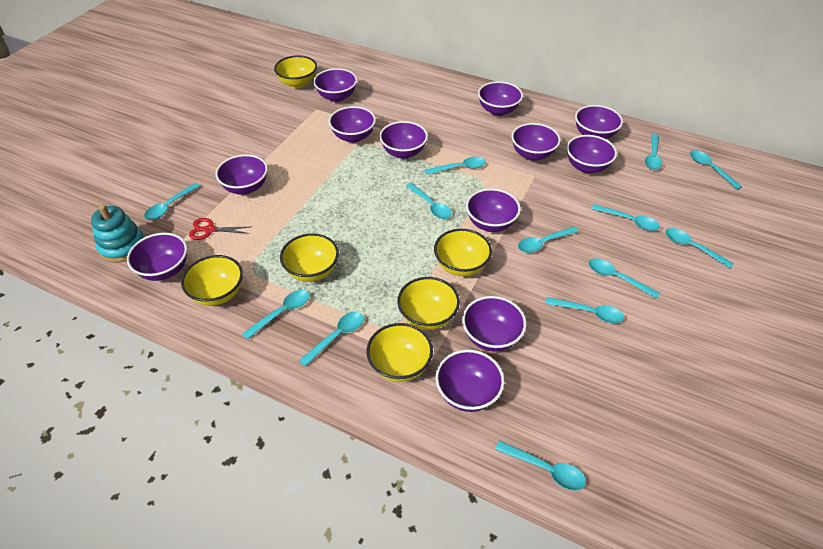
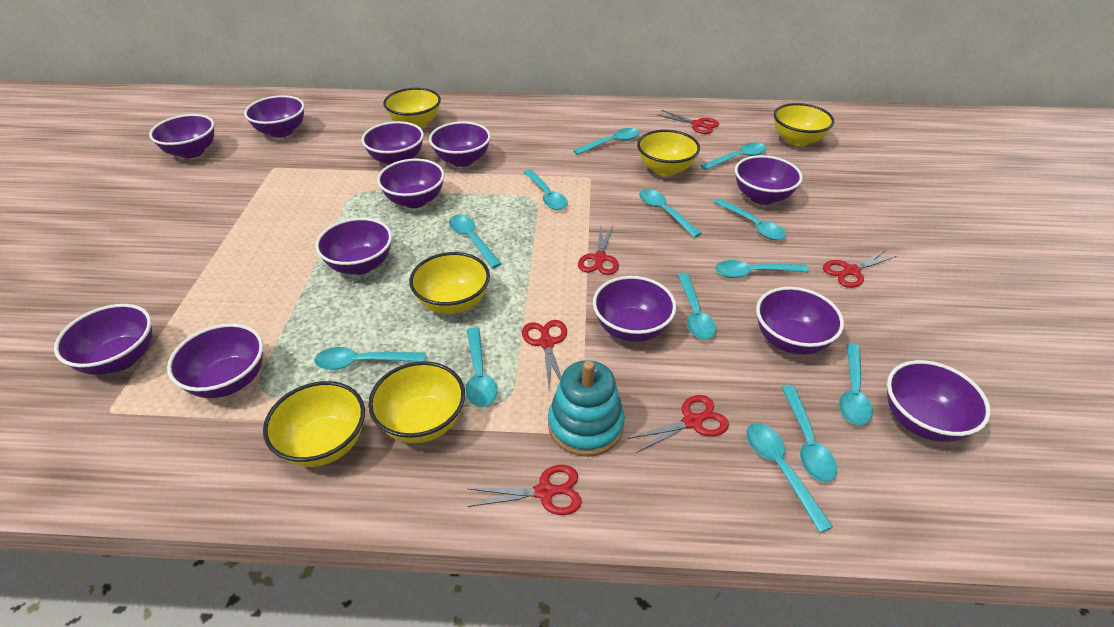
red scissors: 1 -> 6

